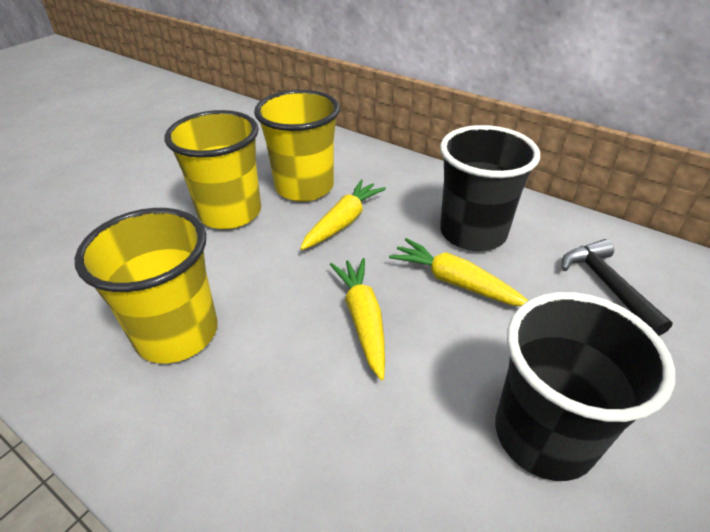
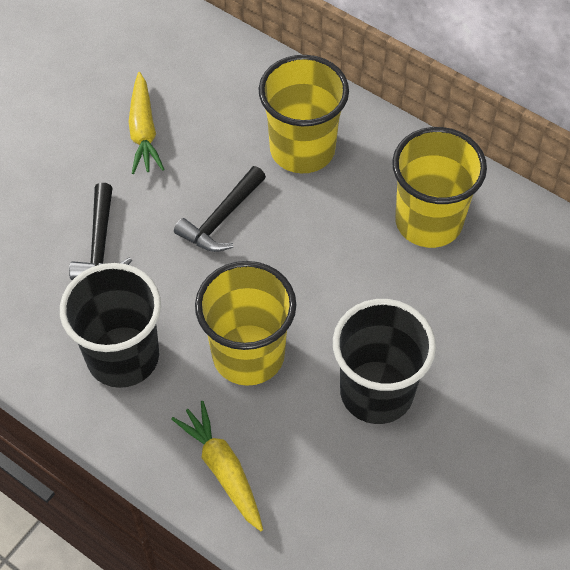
black hammer: 1 -> 2
yellow carrot: 3 -> 2

